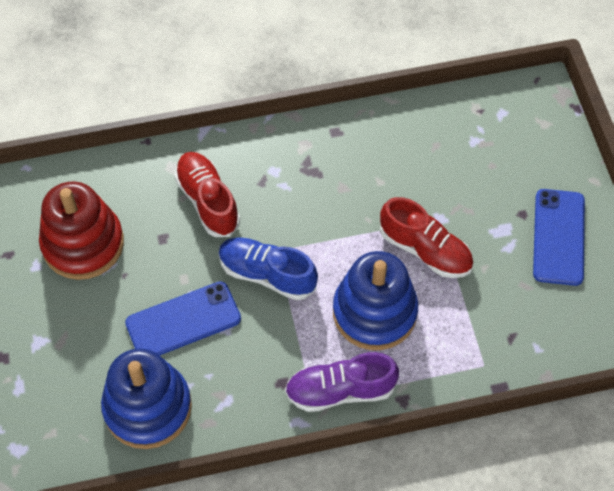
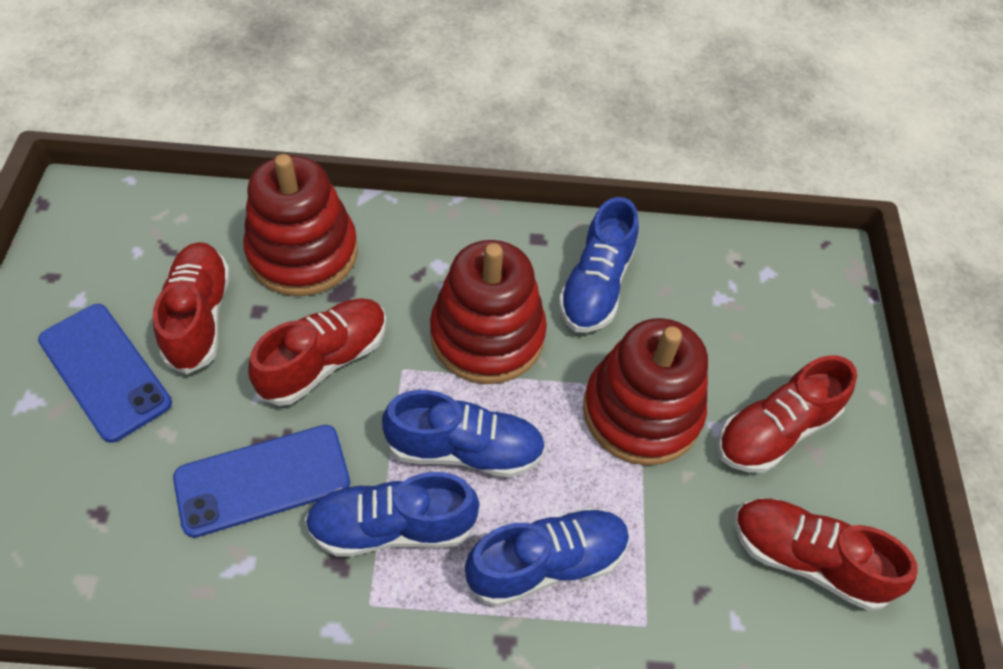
blue shoe: 1 -> 4
blue stacking toy: 2 -> 0
purple shoe: 1 -> 0
red shoe: 2 -> 4
red stacking toy: 1 -> 3

